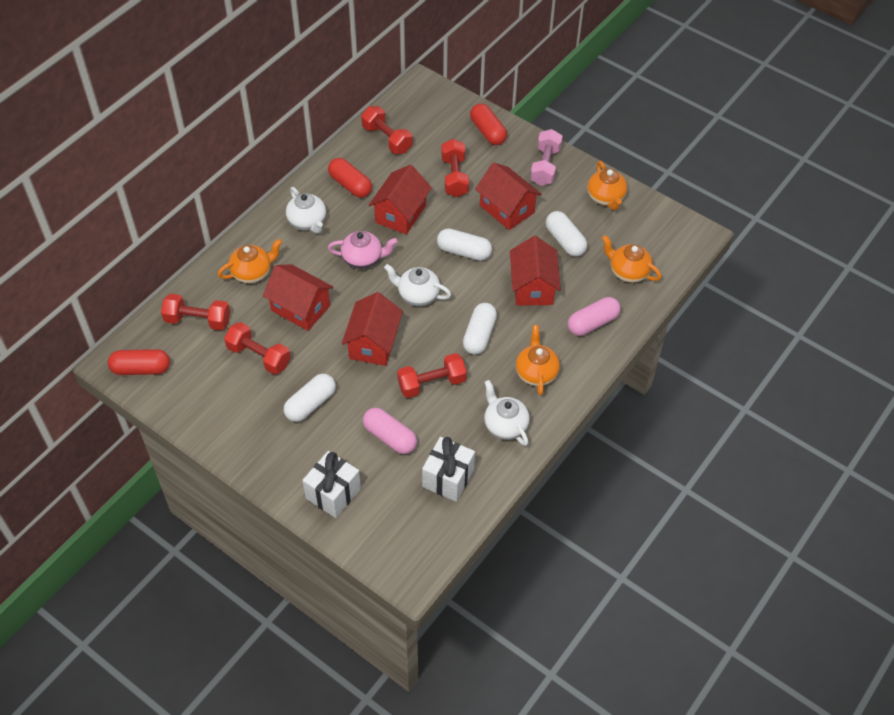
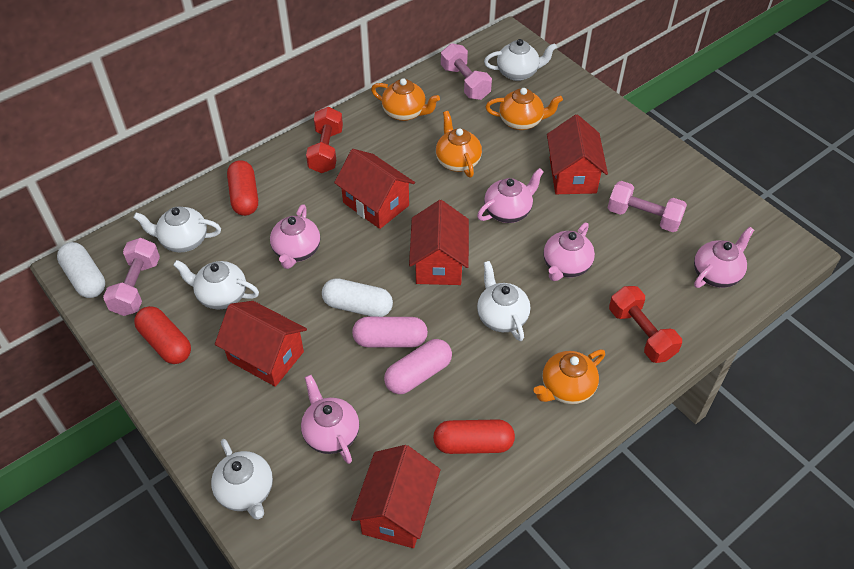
pink dumbbell: 1 -> 3
pink teapot: 1 -> 5
red dumbbell: 5 -> 2
white capsule: 4 -> 2
white gift: 2 -> 0
white teapot: 3 -> 5

